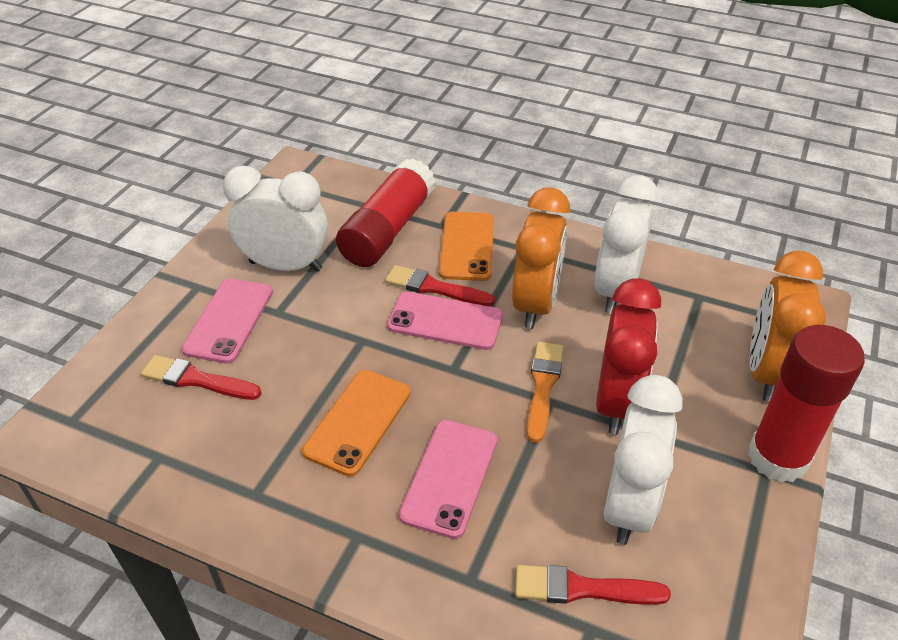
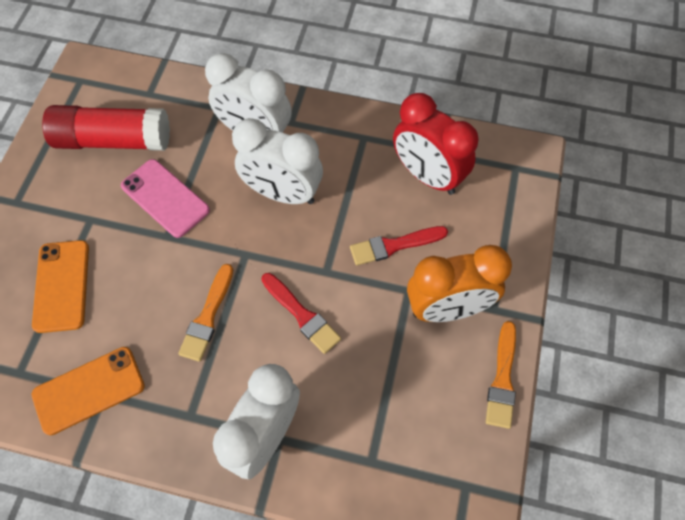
orange brush: 1 -> 2
orange clock: 2 -> 1
pink phone: 3 -> 1
red brush: 3 -> 2
red glue stick: 2 -> 1

